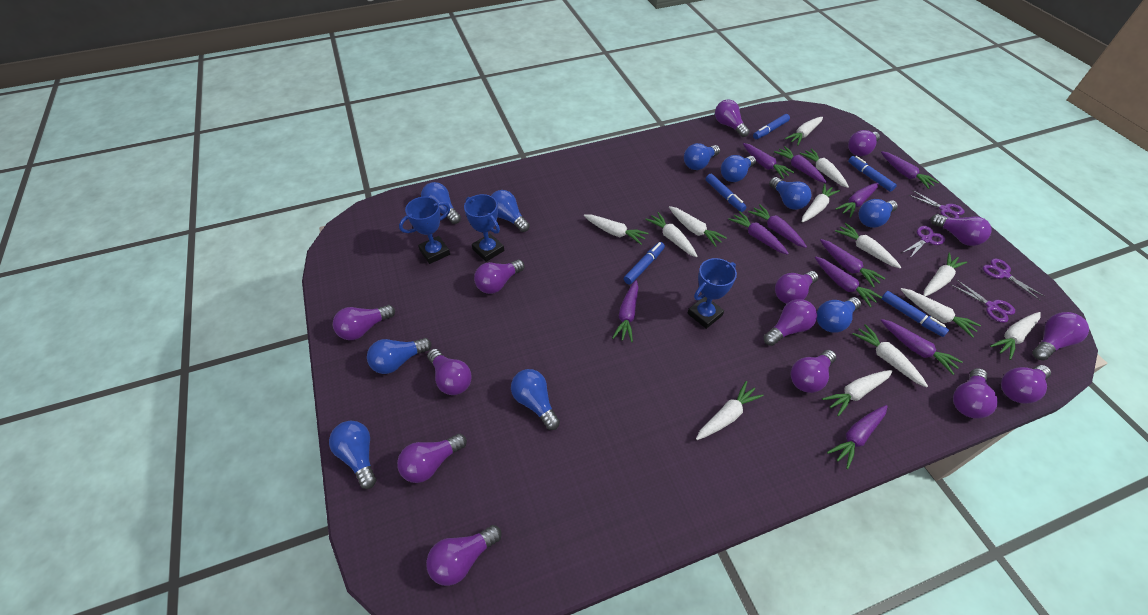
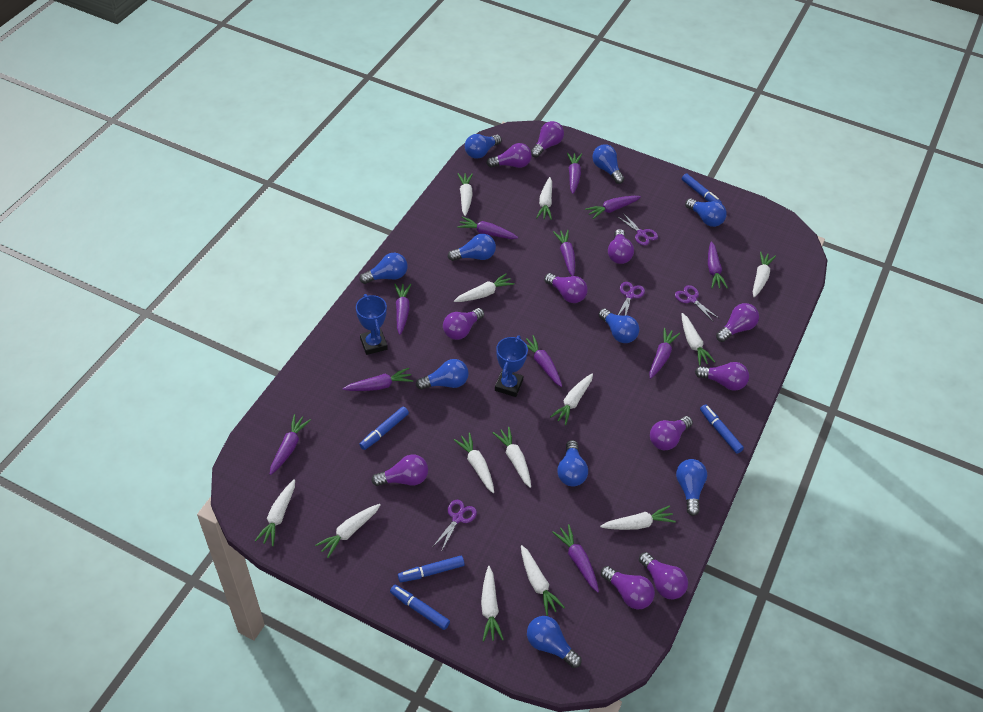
blue trophy: 3 -> 2
purple light bulb: 14 -> 11

